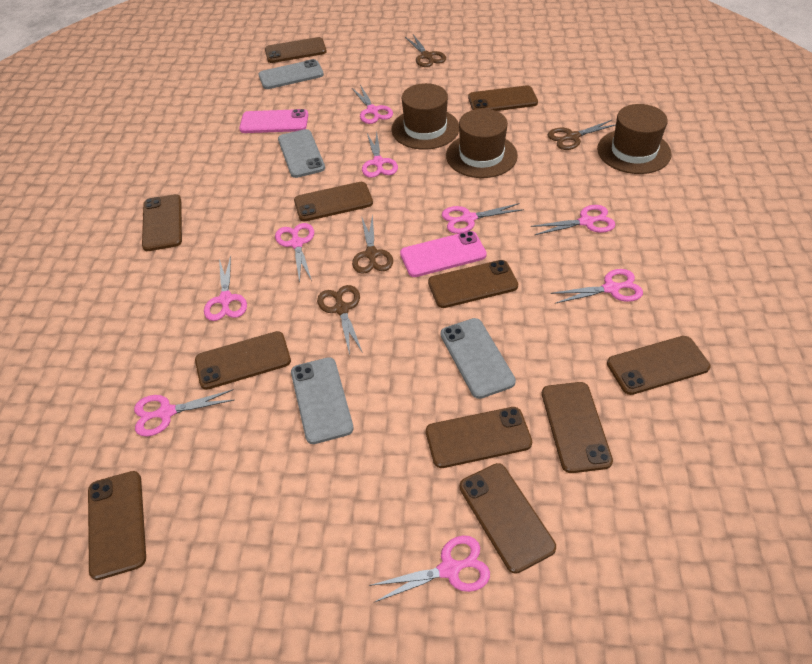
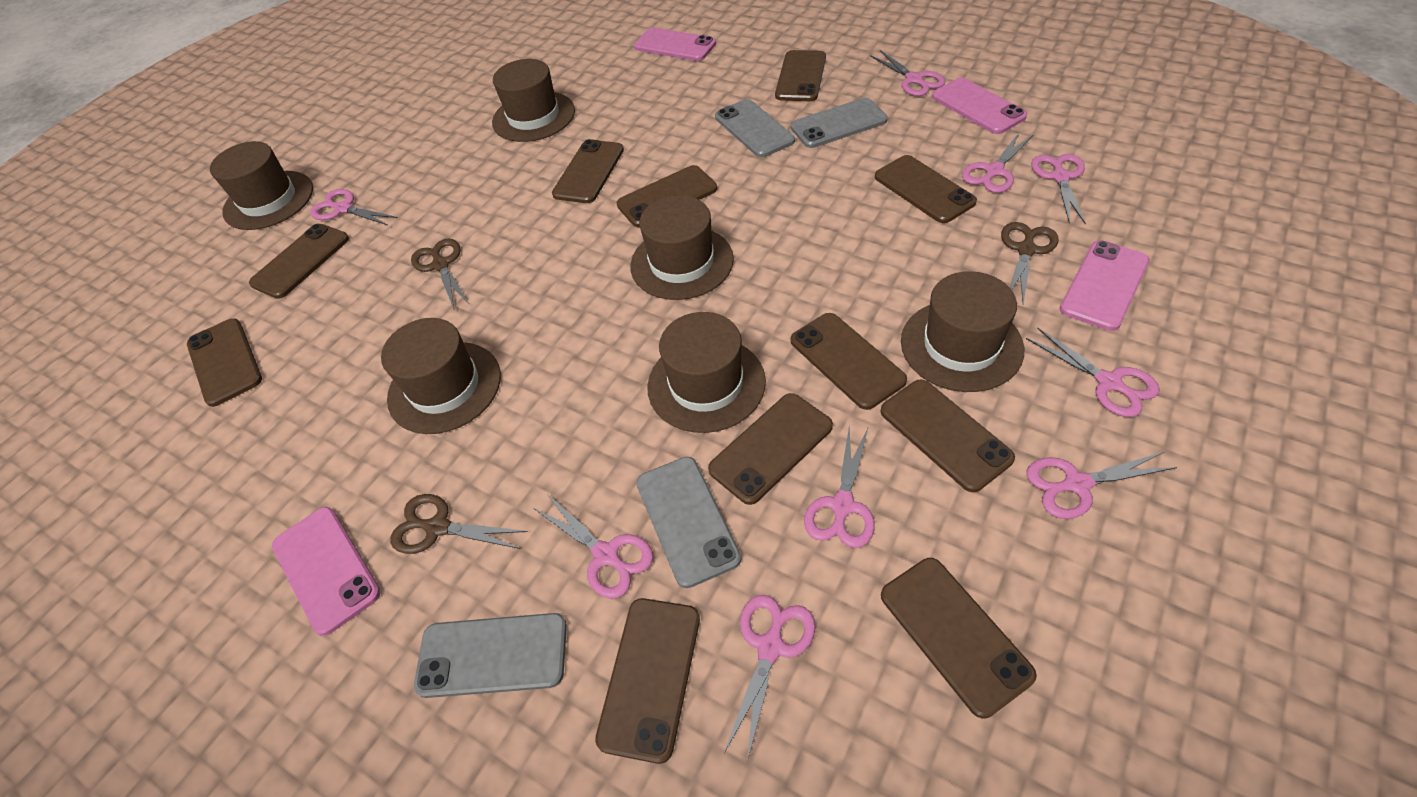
brown hat: 3 -> 6
brown scissors: 4 -> 3
pink phone: 2 -> 4

